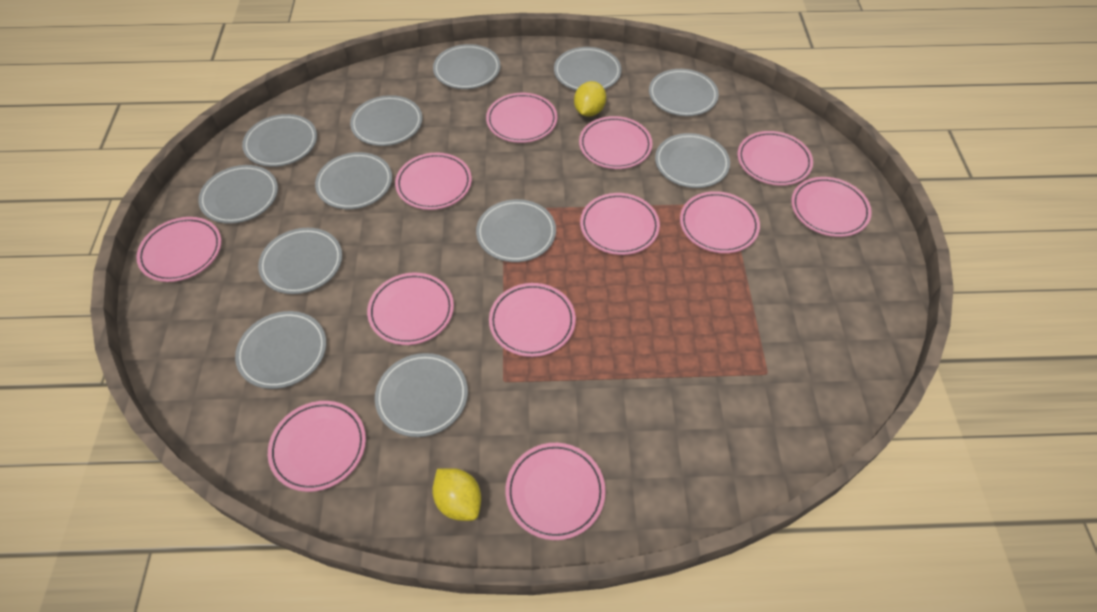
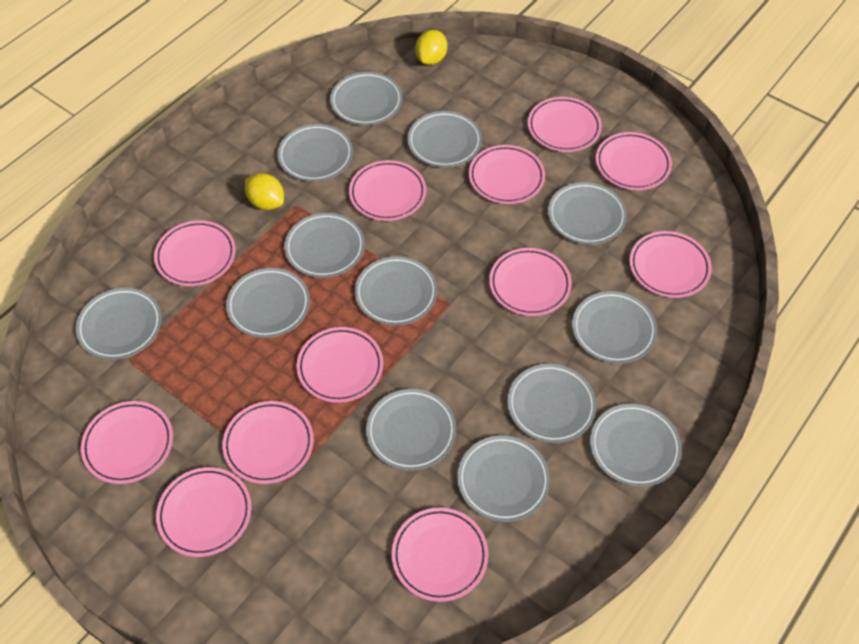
grey plate: 12 -> 13

